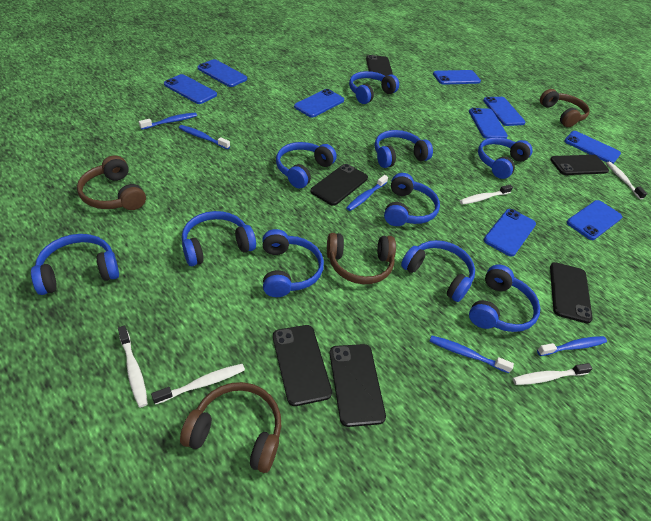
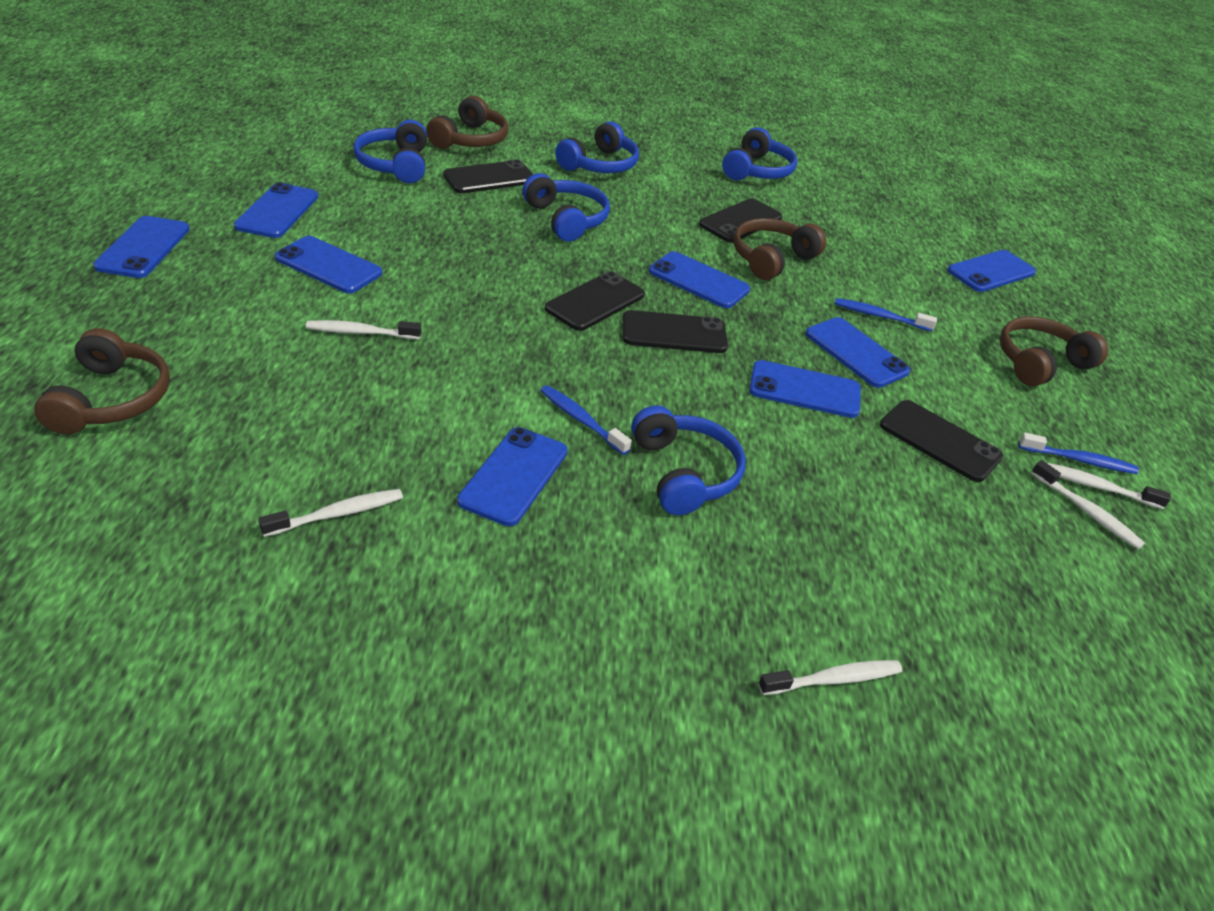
black phone: 6 -> 5
blue headphones: 10 -> 5
blue phone: 9 -> 8
blue toothbrush: 5 -> 3

